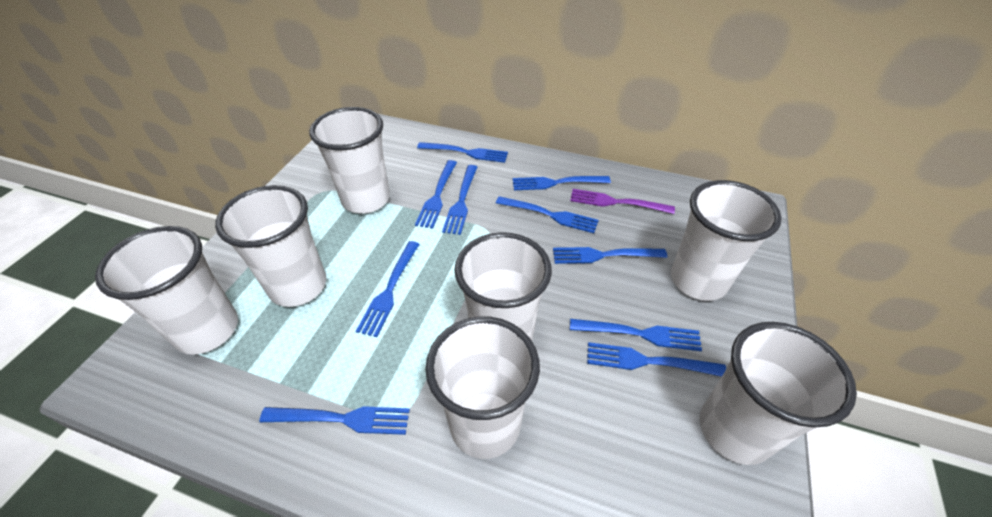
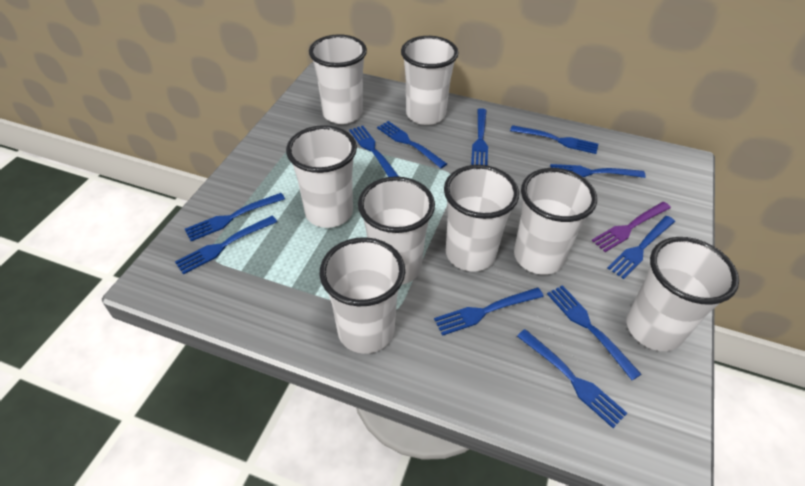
blue fork: 10 -> 11
white cup: 7 -> 8

